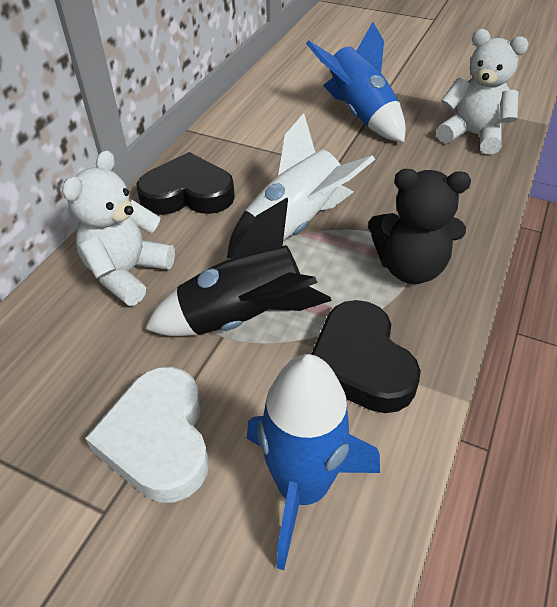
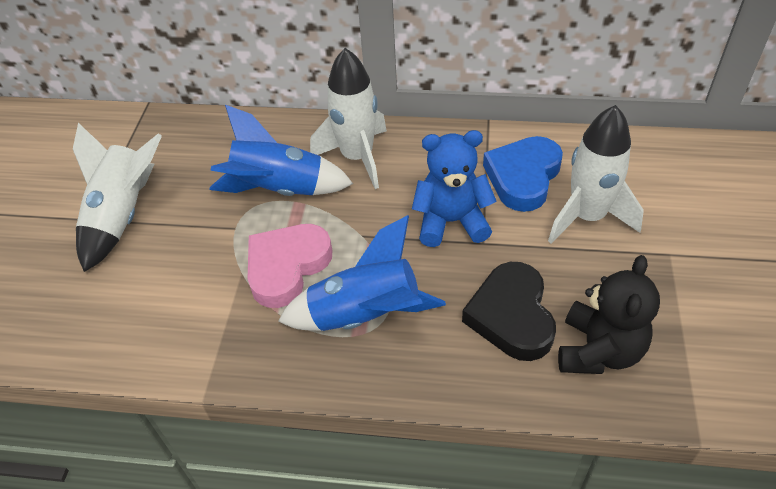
black heart: 2 -> 1
black rocket: 1 -> 0
blue heart: 0 -> 1
blue teddy bear: 0 -> 1
pink heart: 0 -> 1
white heart: 1 -> 0
white rocket: 1 -> 3
white teddy bear: 2 -> 0

